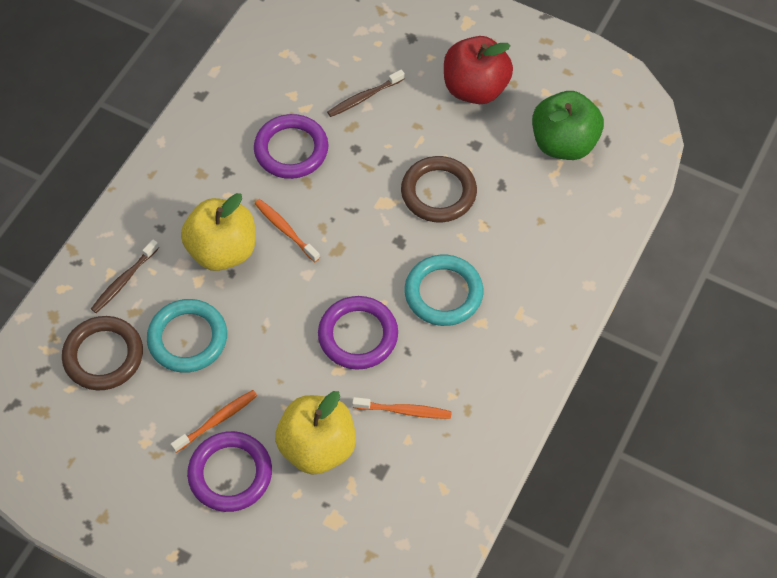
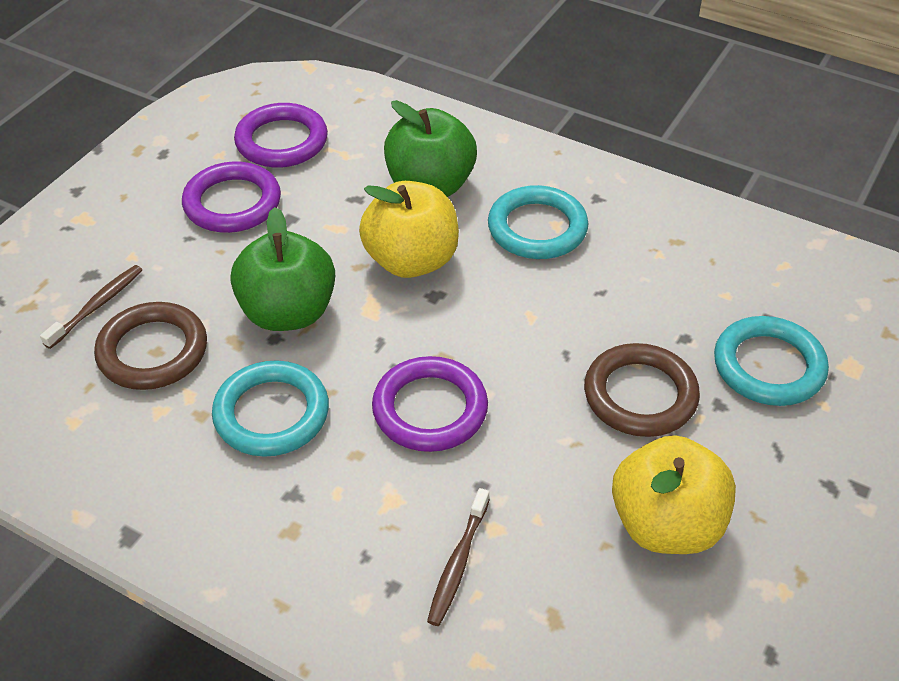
green apple: 1 -> 2
orange toothbrush: 3 -> 0
red apple: 1 -> 0
turquoise ring: 2 -> 3

